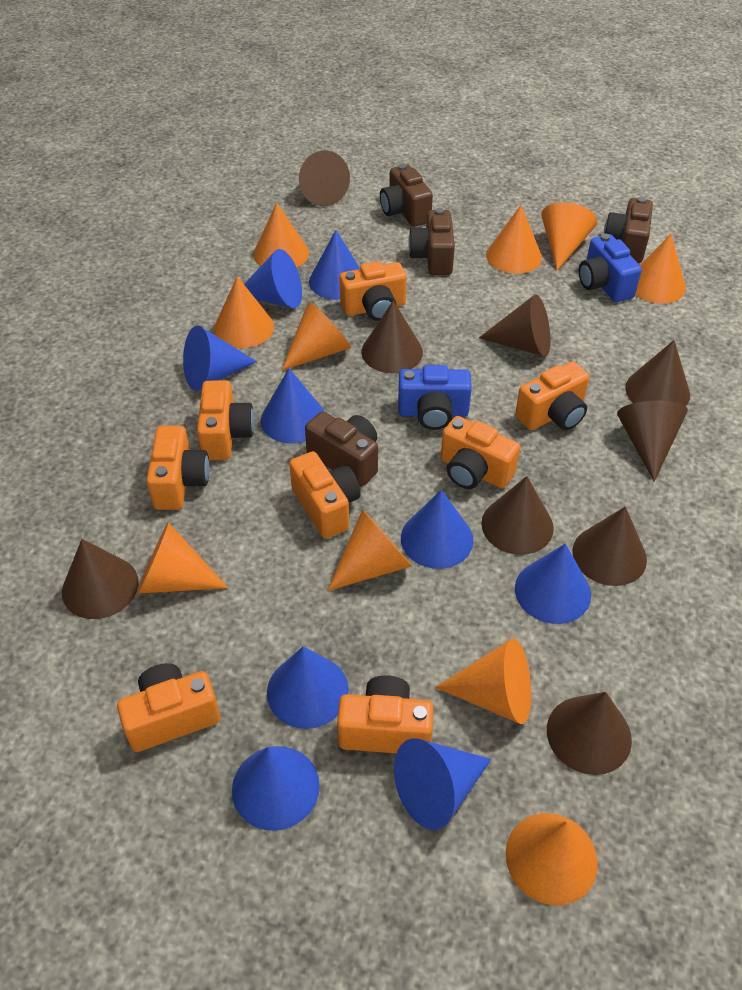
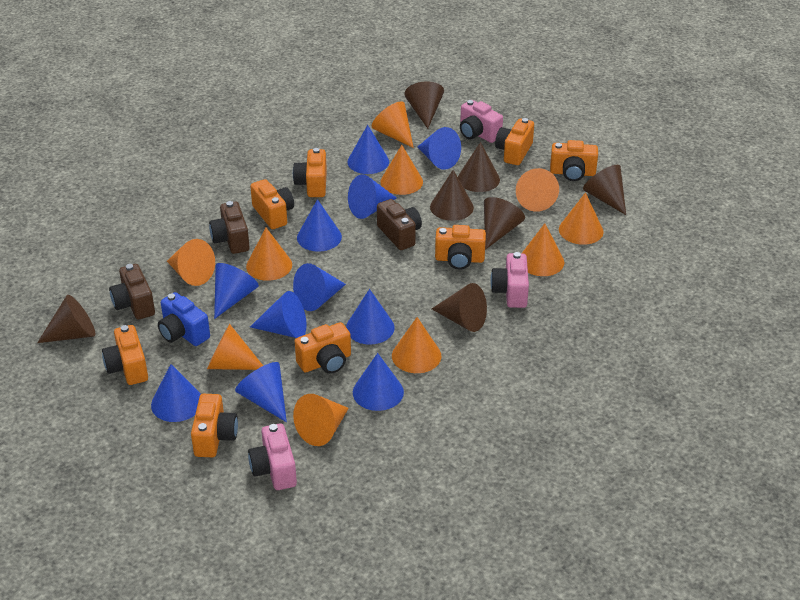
blue camera: 2 -> 1
blue cone: 9 -> 11
brown camera: 4 -> 3
brown cone: 9 -> 7
pink camera: 0 -> 3

